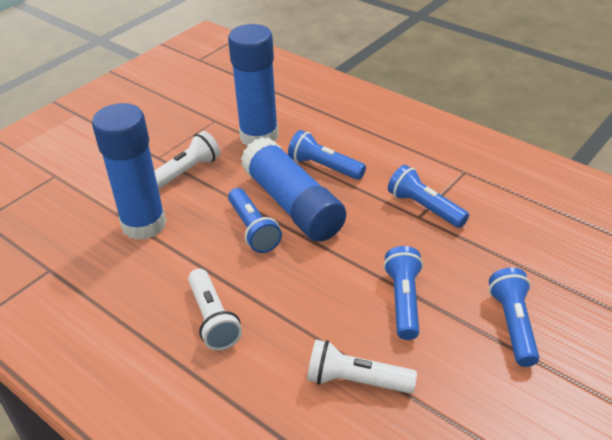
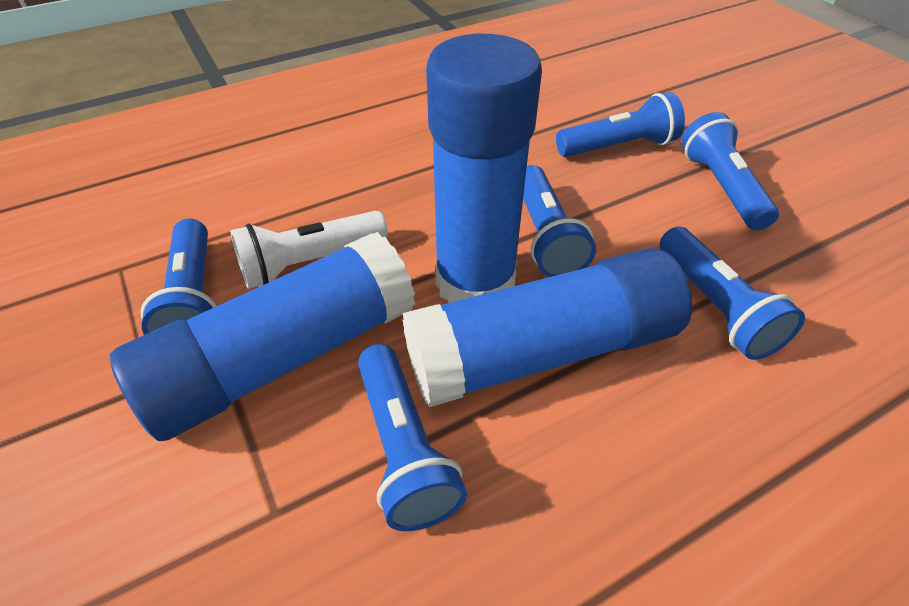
blue flashlight: 5 -> 6
white flashlight: 3 -> 1

